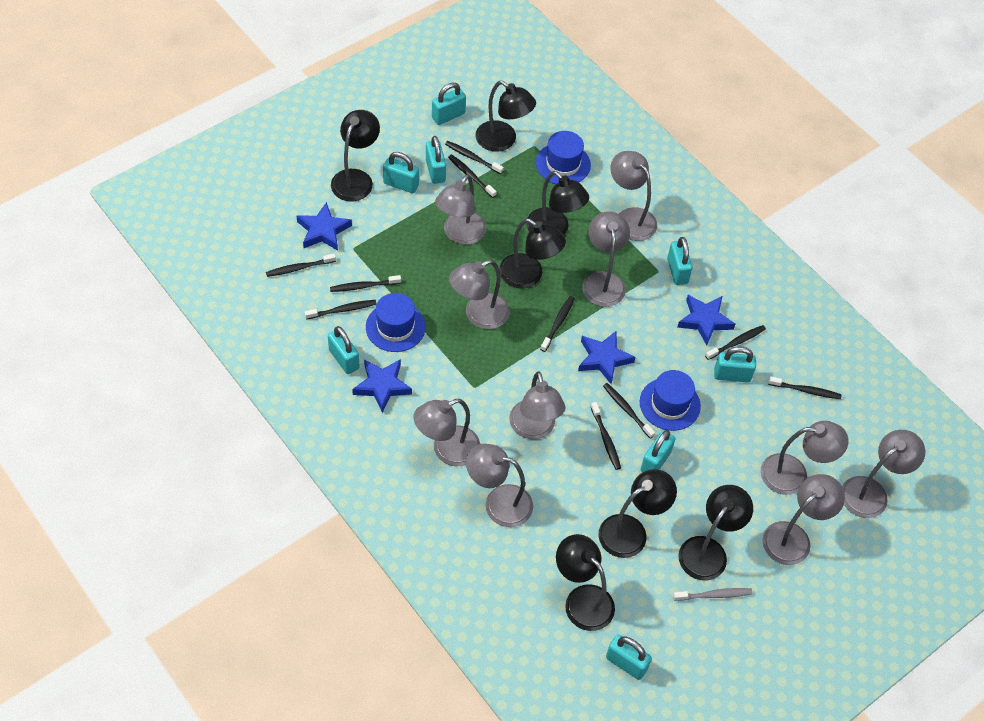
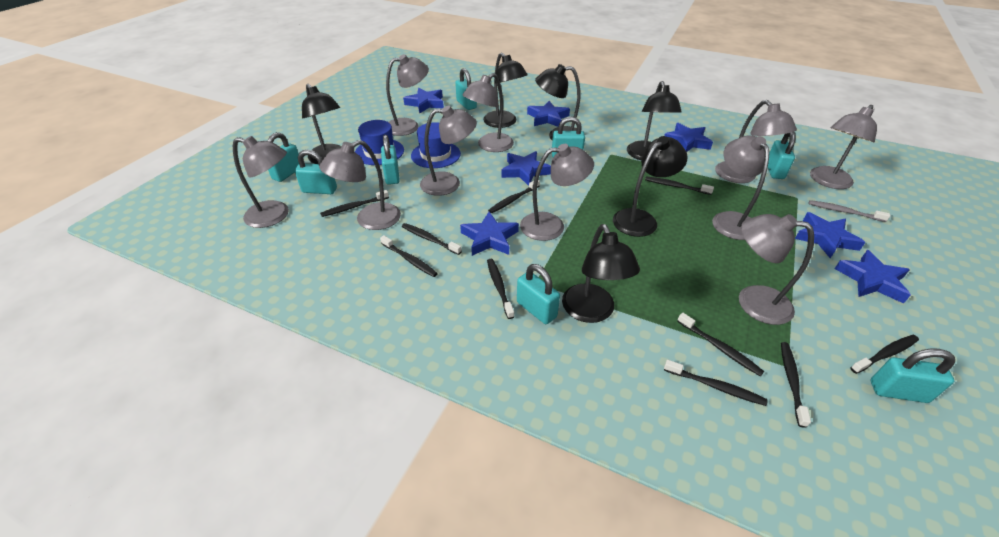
black lamp: 7 -> 6
blue hat: 3 -> 2
blue star: 4 -> 7

